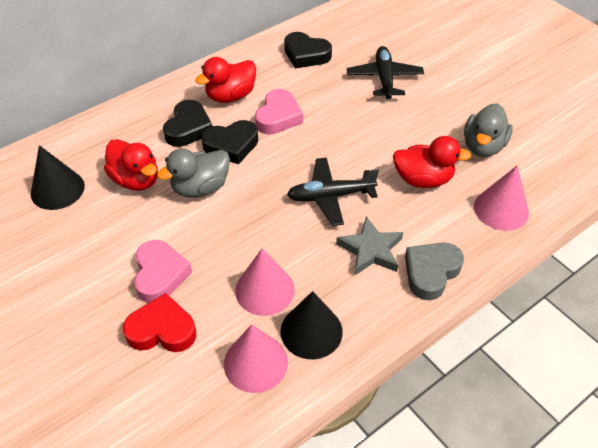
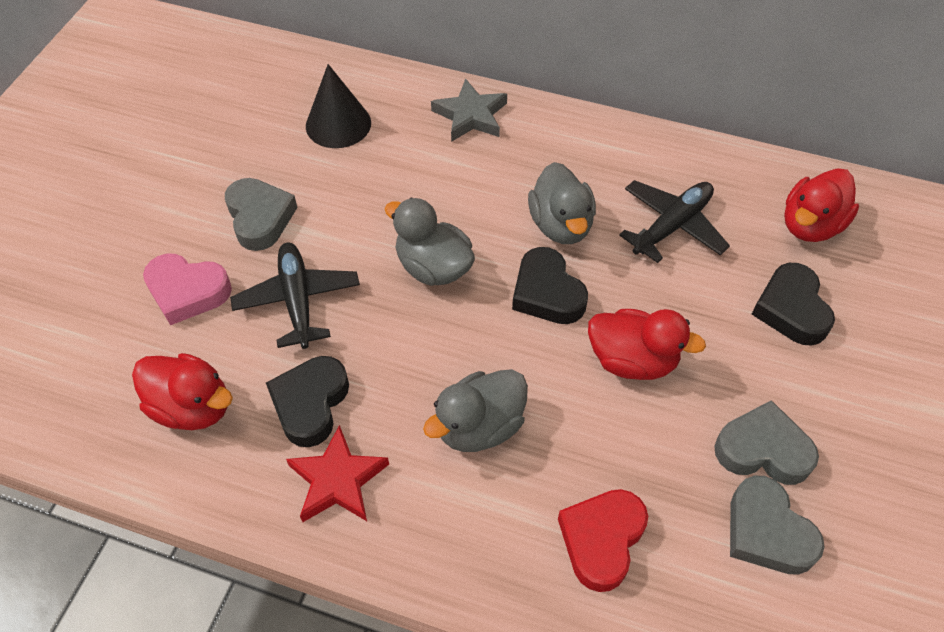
black cone: 2 -> 1
grey duck: 2 -> 3
grey heart: 1 -> 3
pink cone: 3 -> 0
pink heart: 2 -> 1
red star: 0 -> 1

